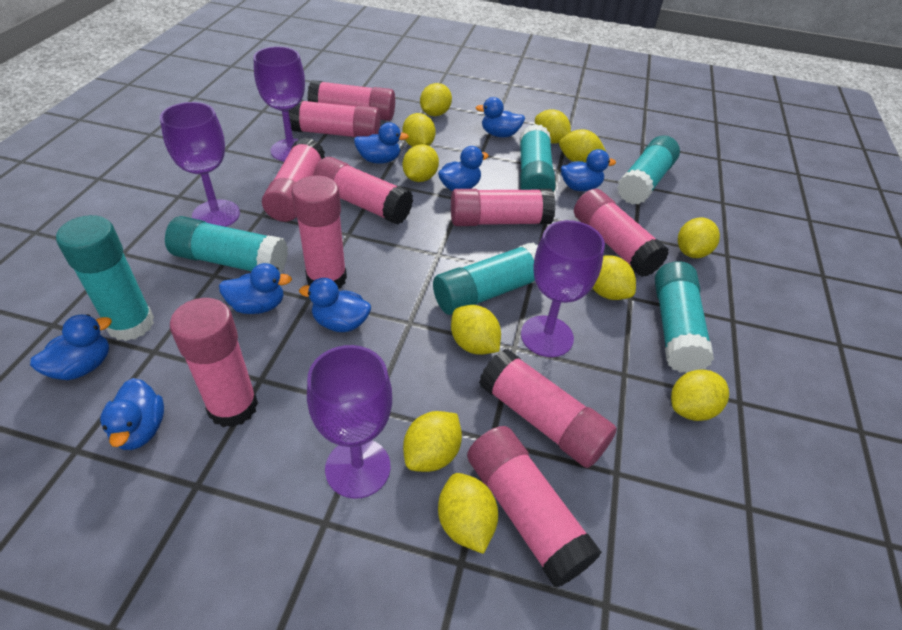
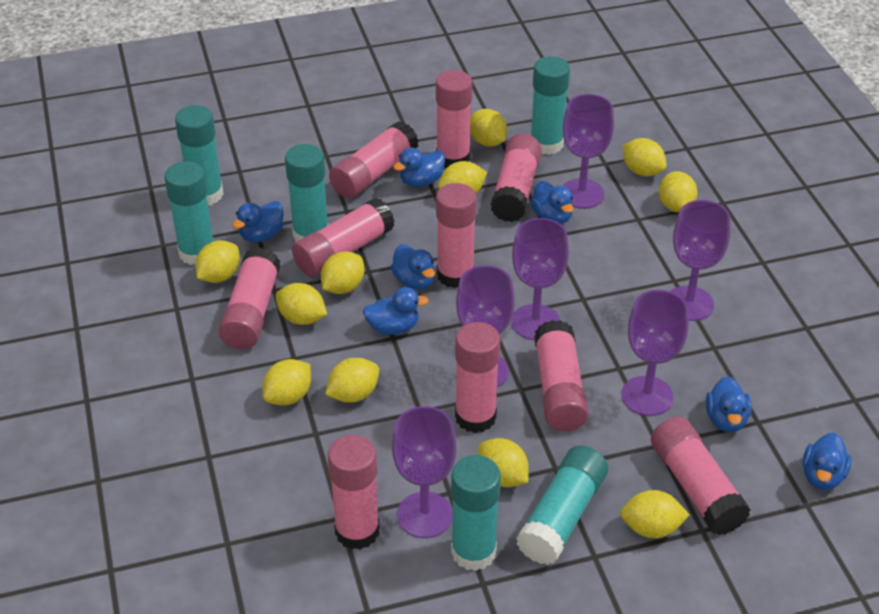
blue duck: 8 -> 7
purple goblet: 4 -> 6

